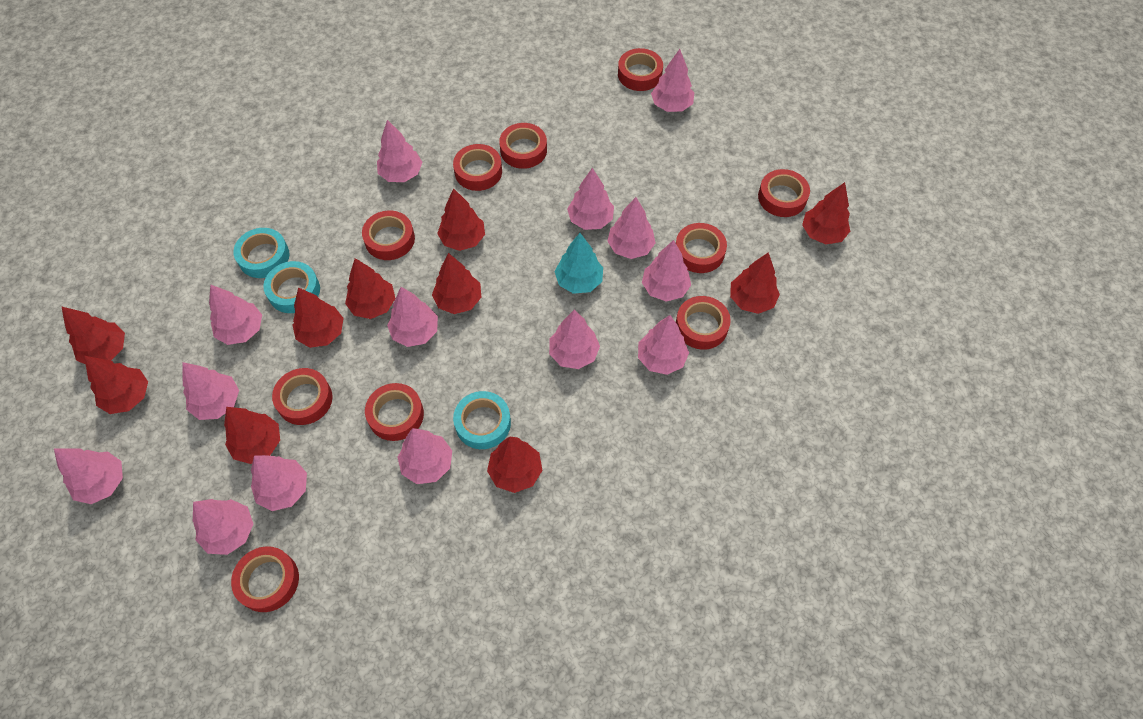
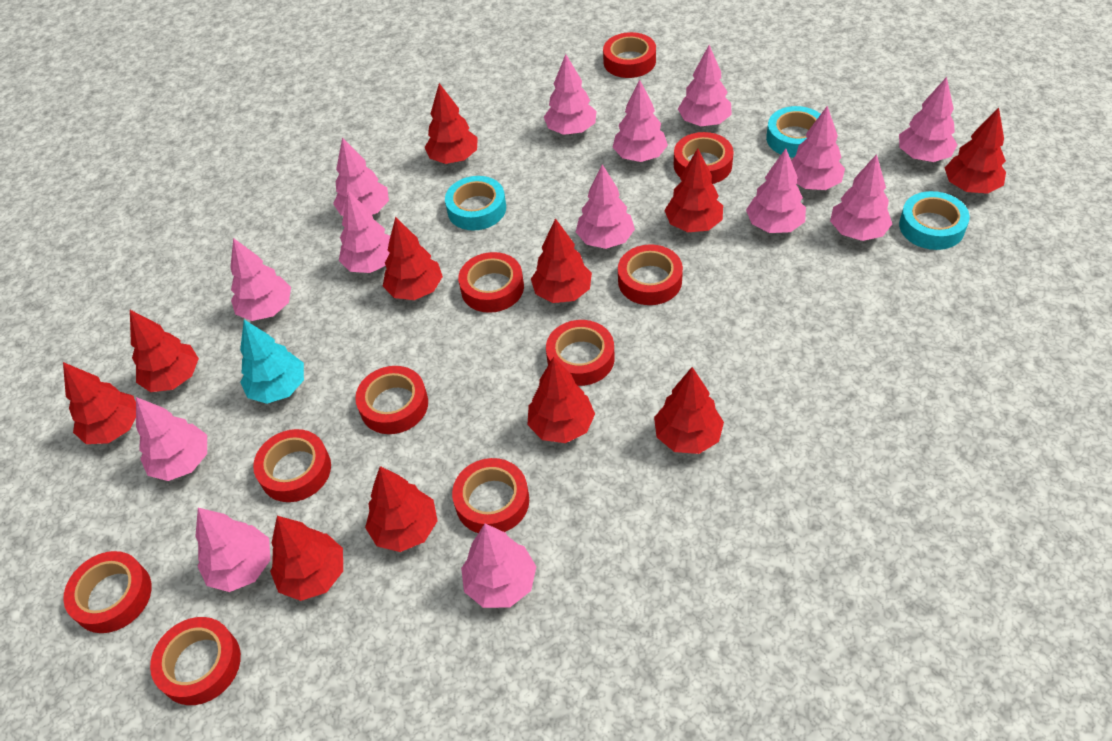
red tree: 10 -> 11

